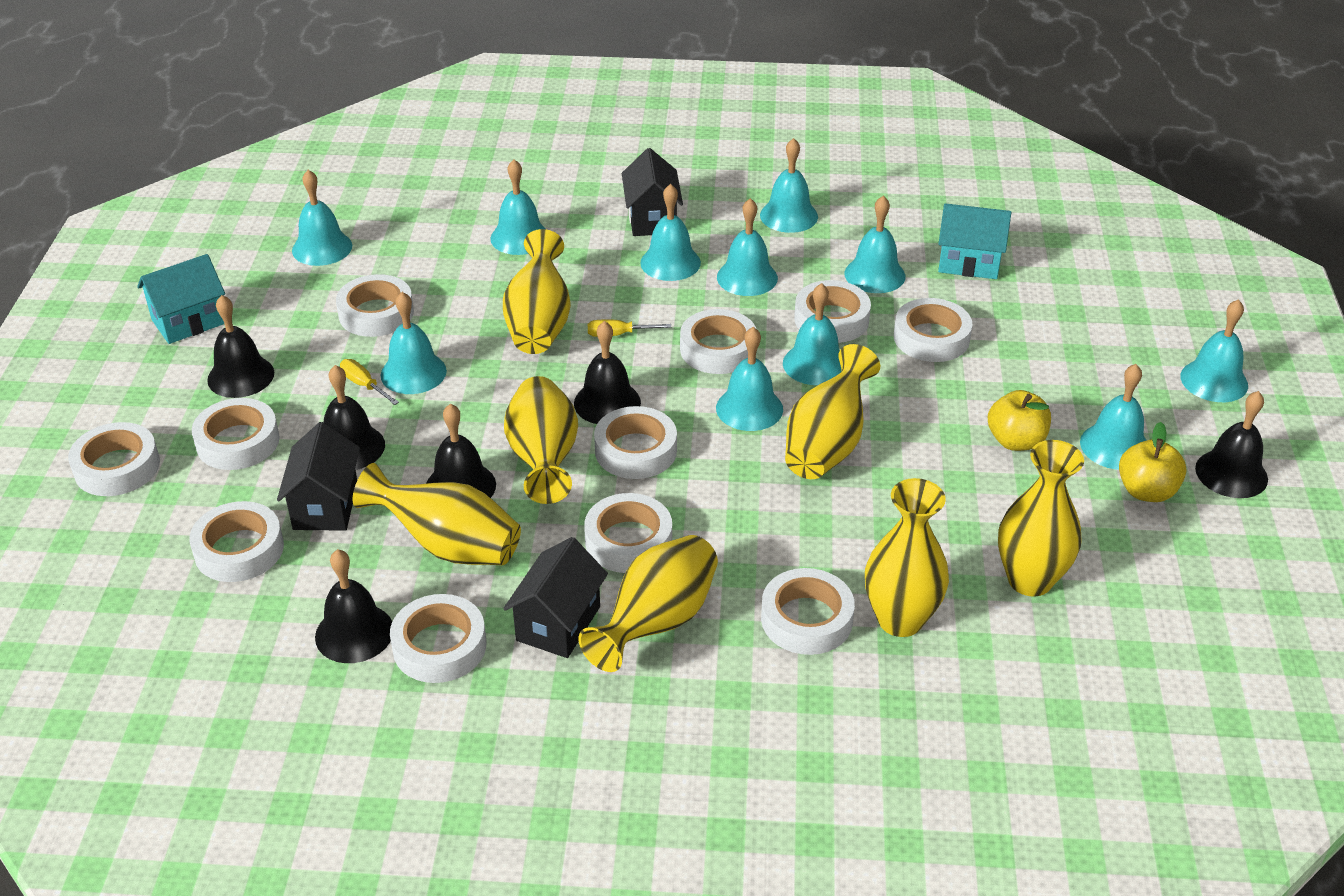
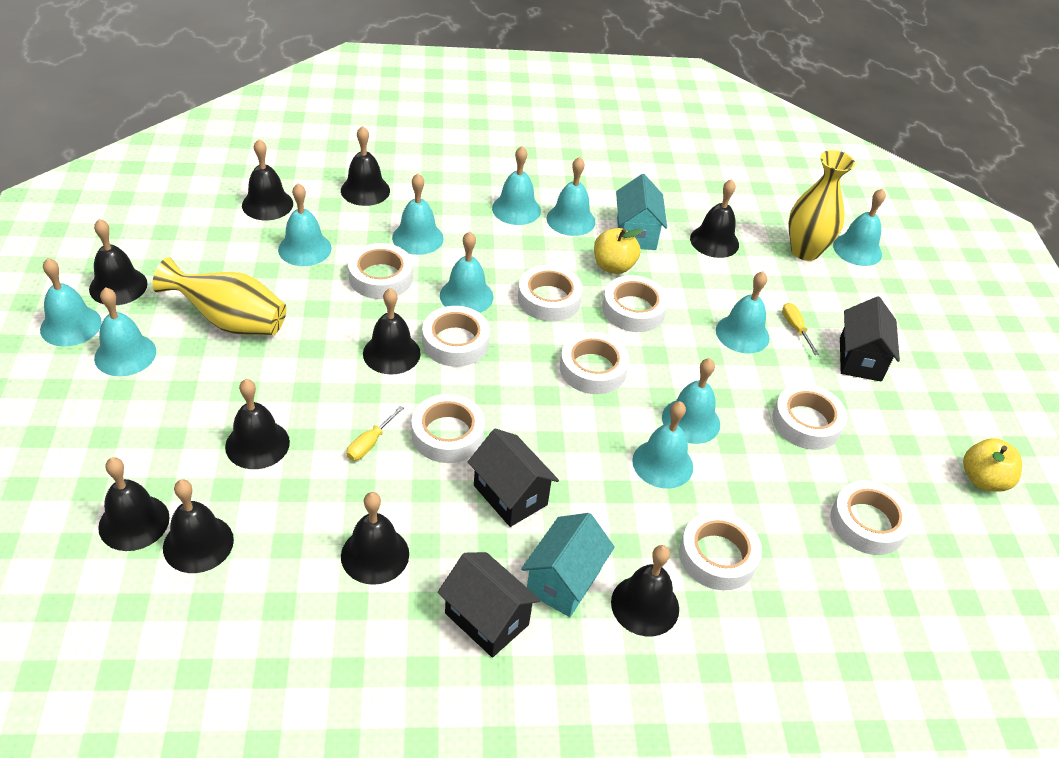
black bell: 6 -> 10
white tape: 11 -> 9
yellow vase: 7 -> 2

